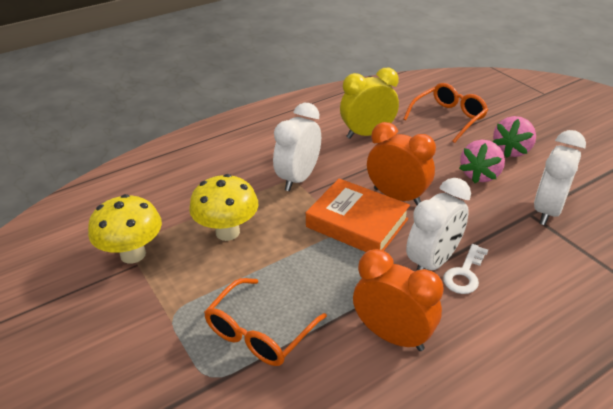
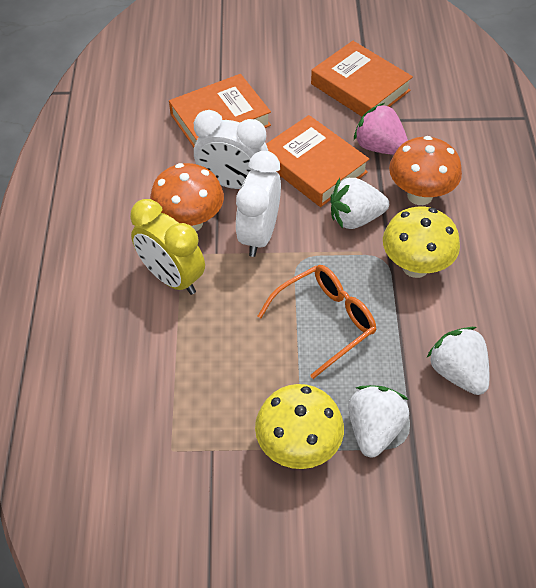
orange book: 1 -> 3
orange clock: 2 -> 0
orange glasses: 2 -> 1
orange mushroom: 0 -> 2
pink strawberry: 2 -> 1
white clock: 3 -> 2
white key: 1 -> 0
white strawberry: 0 -> 3

